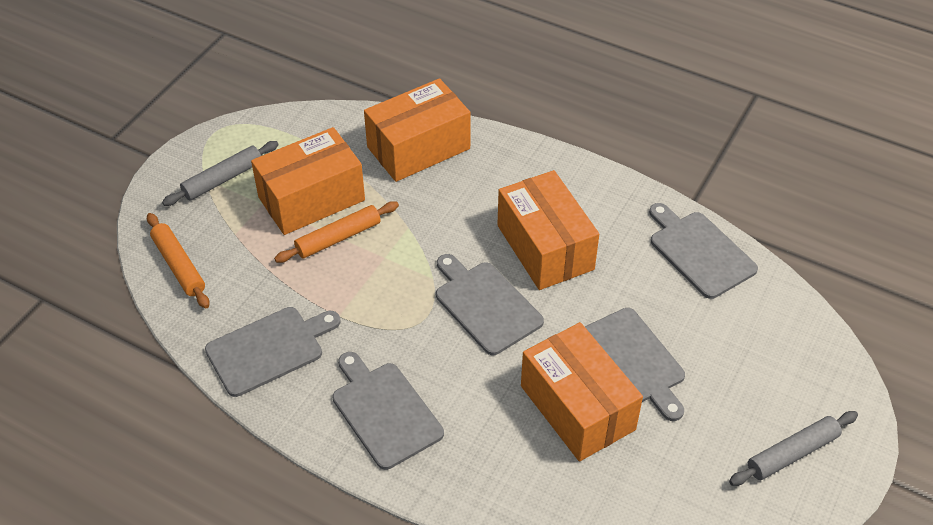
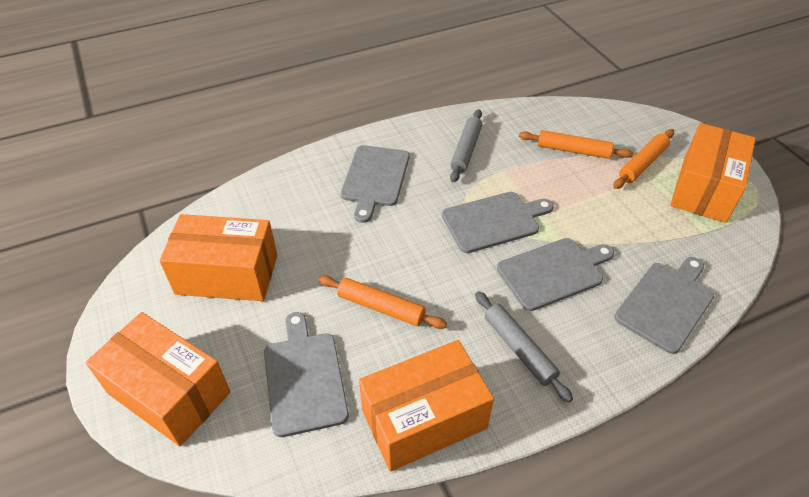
orange rolling pin: 2 -> 3

